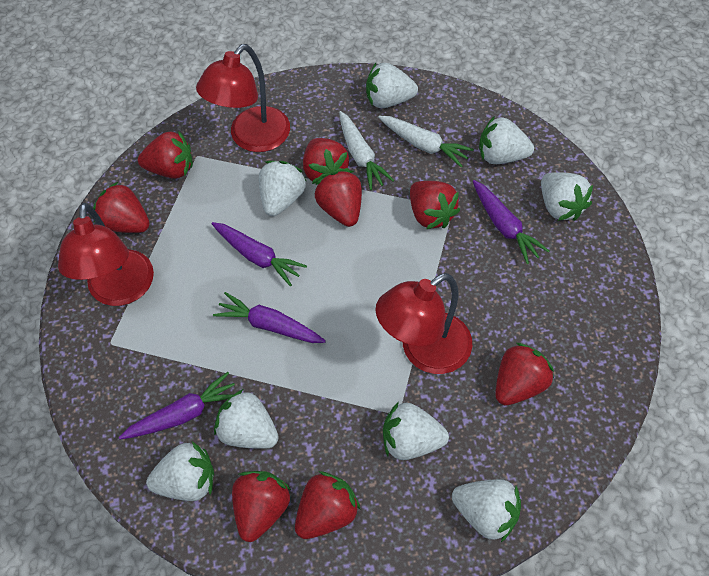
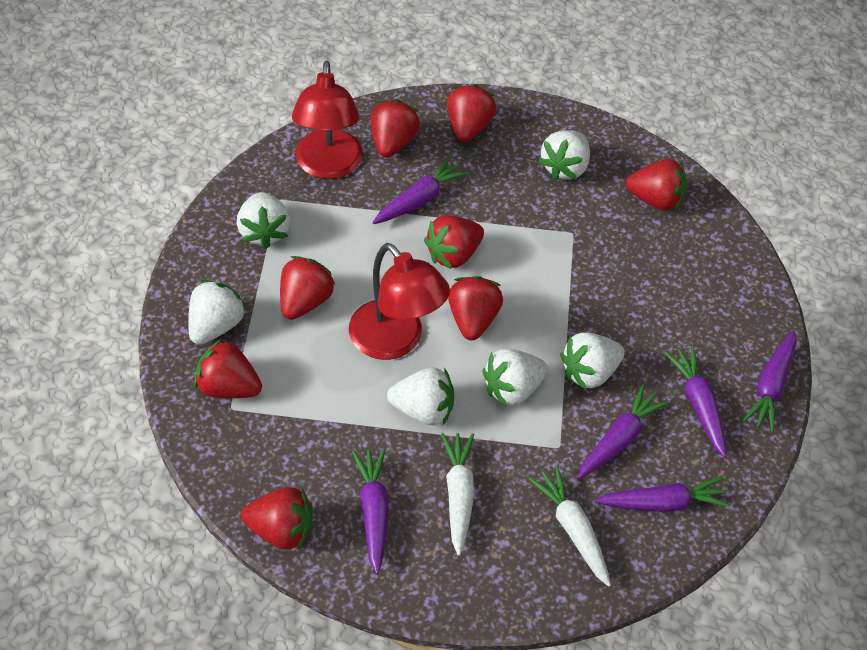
purple carrot: 4 -> 6
red lamp: 3 -> 2
white strawberry: 8 -> 6

